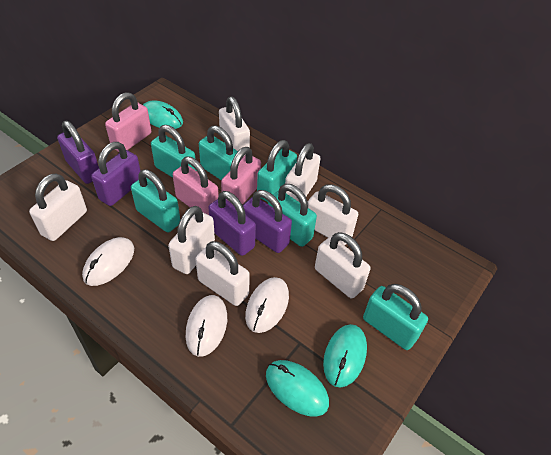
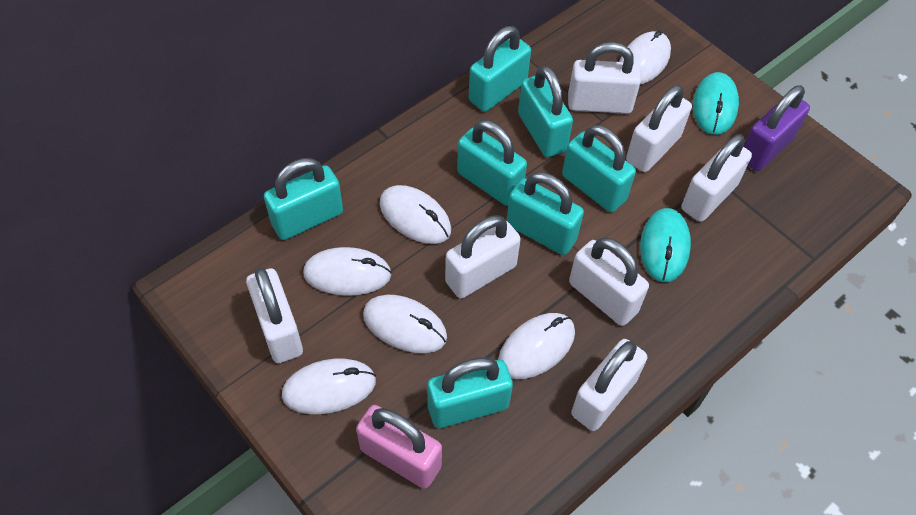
pink padlock: 3 -> 1
purple padlock: 4 -> 1
turquoise mouse: 3 -> 2
turquoise padlock: 6 -> 7
white mouse: 3 -> 6

